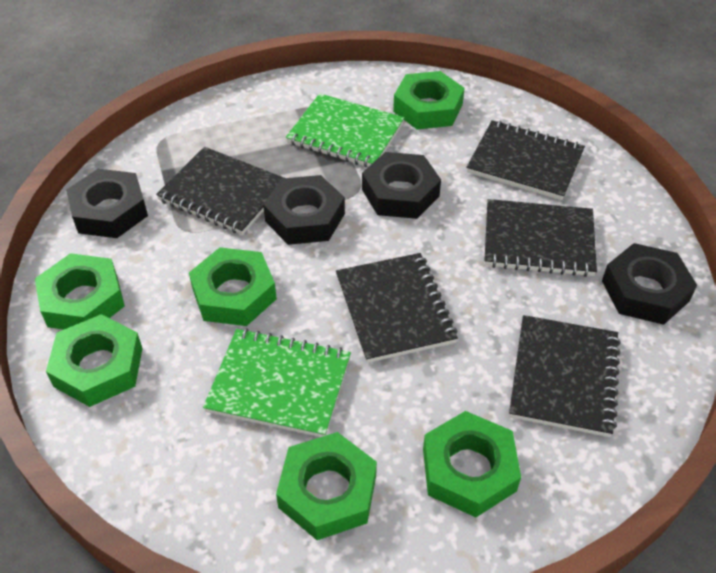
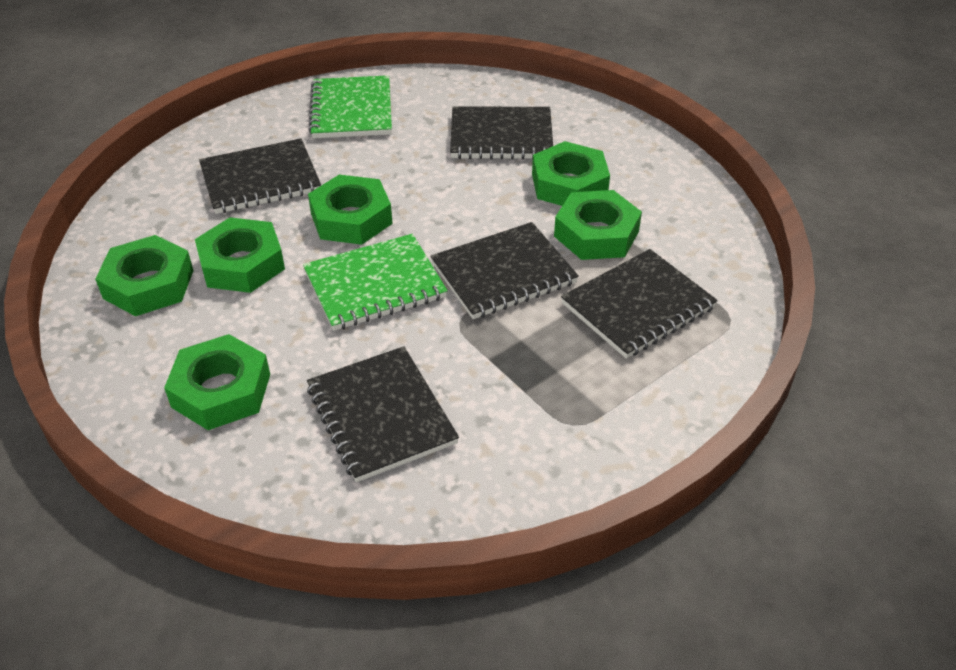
black nut: 4 -> 0

